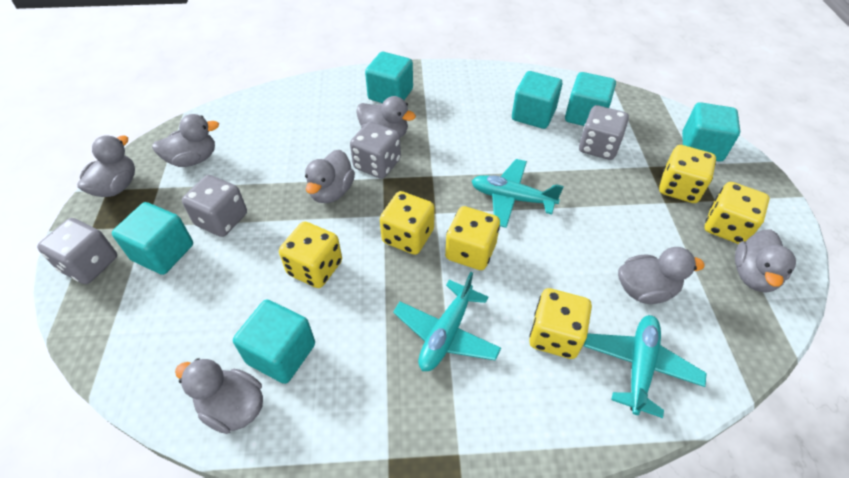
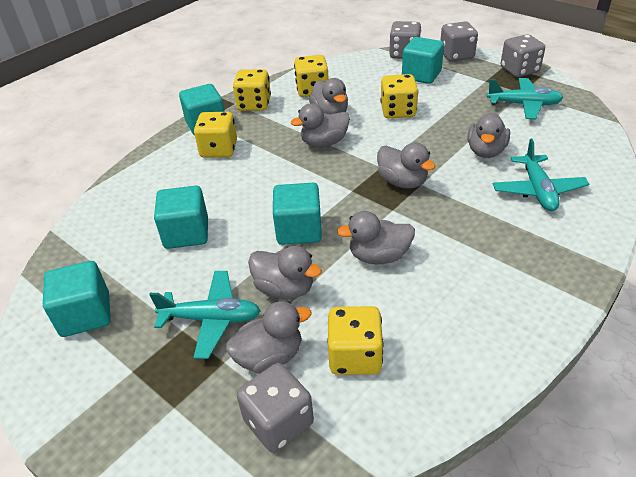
turquoise cube: 6 -> 5
yellow dice: 6 -> 5

